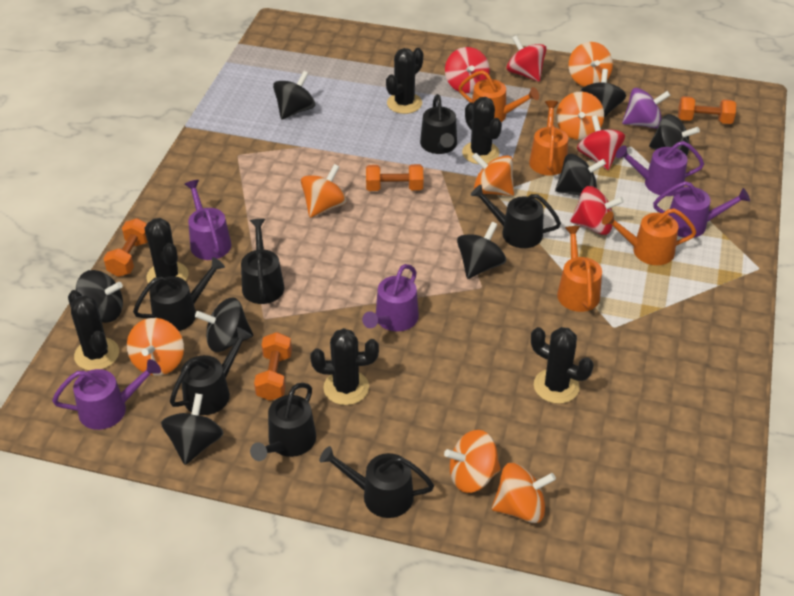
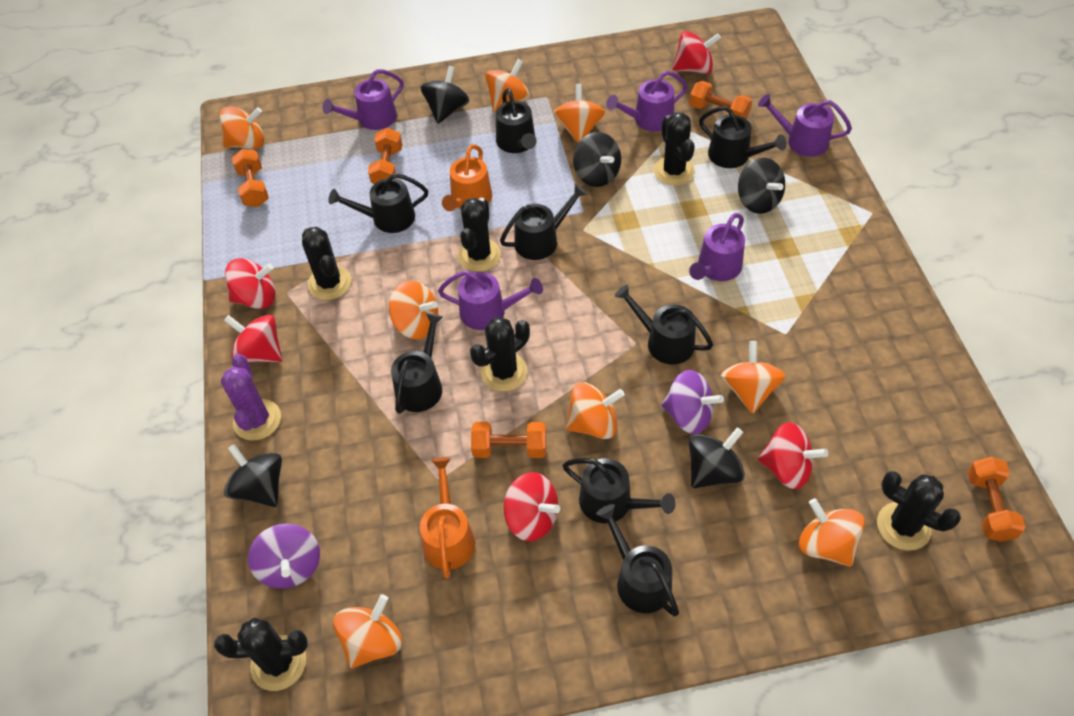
black spinning top: 8 -> 5
black watering can: 7 -> 8
orange dumbbell: 4 -> 5
orange spinning top: 7 -> 8
orange watering can: 4 -> 2
purple cactus: 0 -> 1
purple spinning top: 1 -> 2
red spinning top: 4 -> 5

